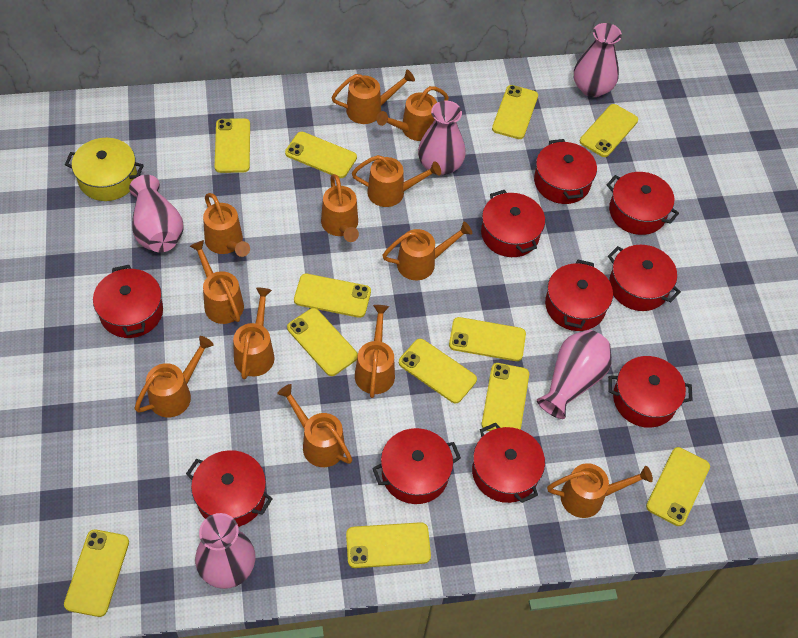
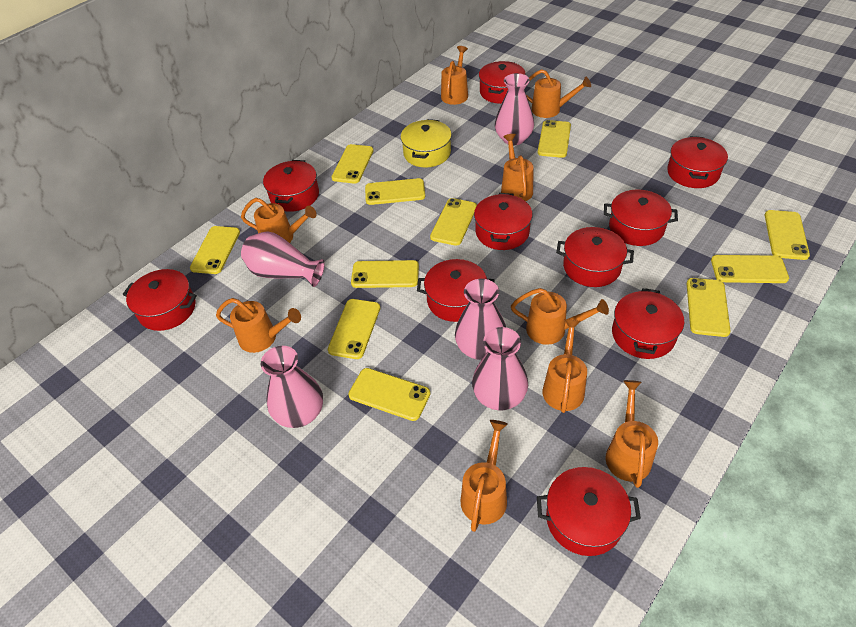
orange watering can: 12 -> 9
yellow phone: 12 -> 11

